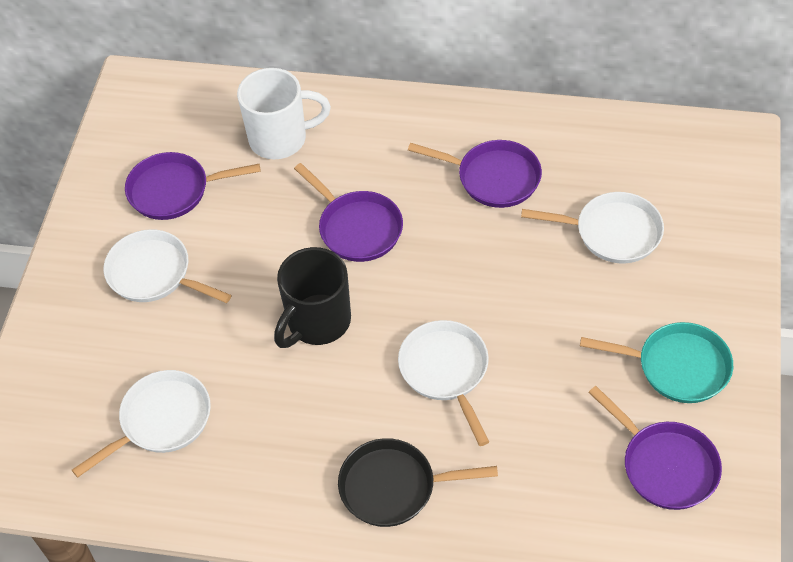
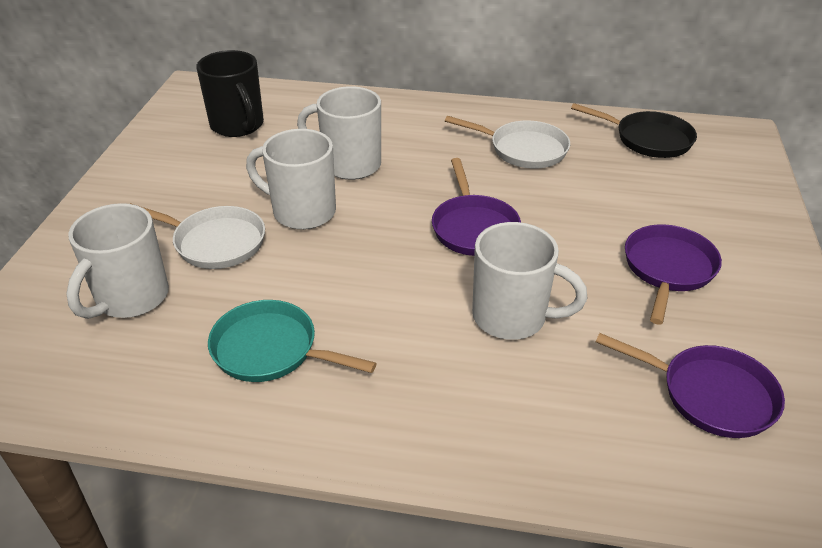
purple pan: 4 -> 3
white mug: 1 -> 4
white pan: 4 -> 2

